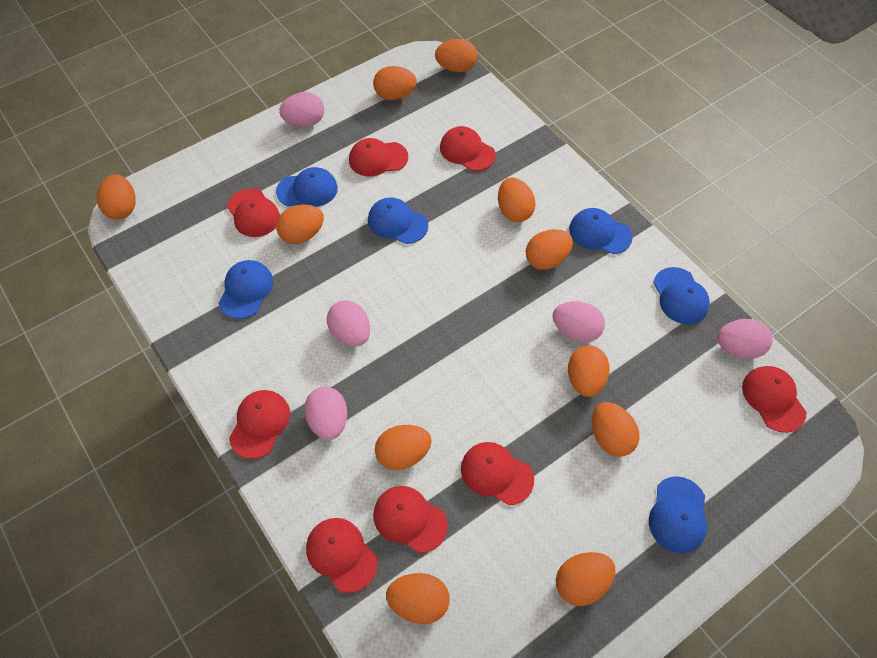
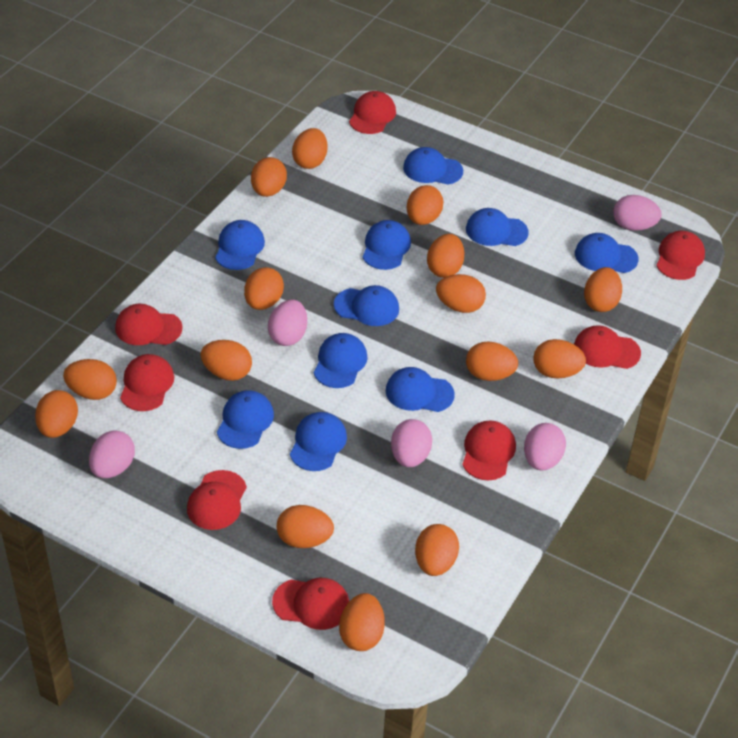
blue cap: 6 -> 10
orange egg: 11 -> 15

